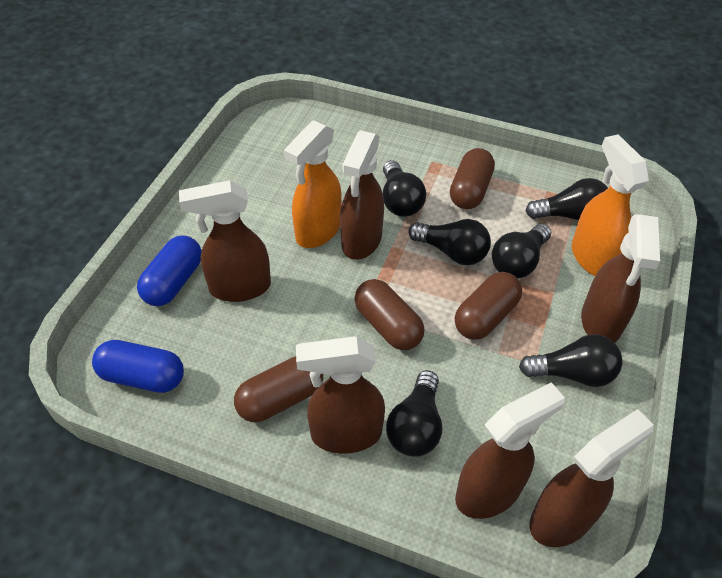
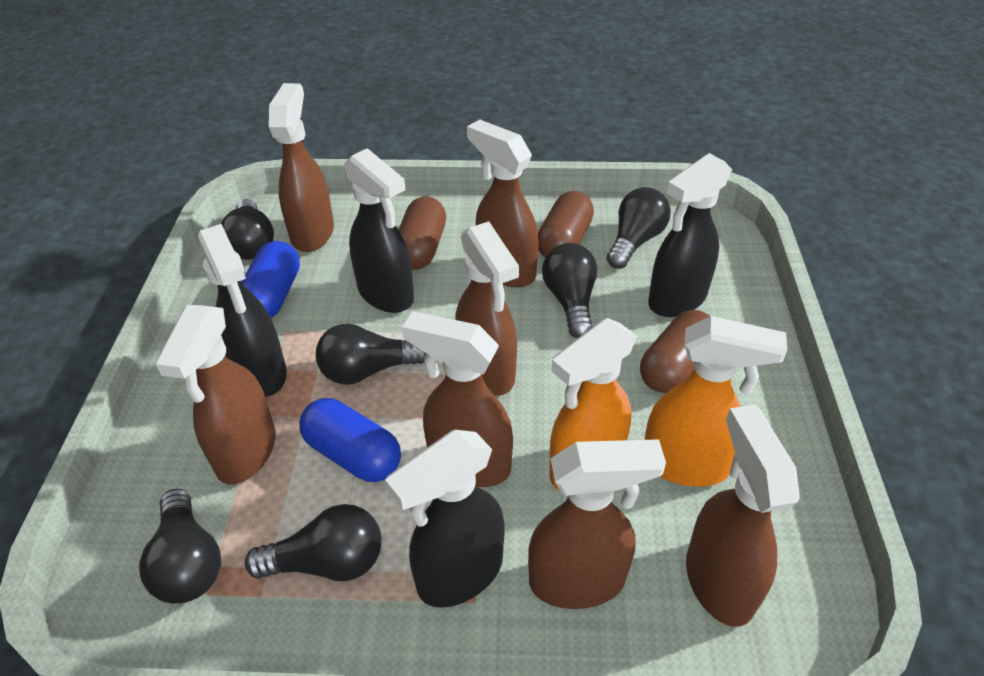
black spray bottle: 0 -> 4
brown capsule: 4 -> 3
brown spray bottle: 6 -> 7

